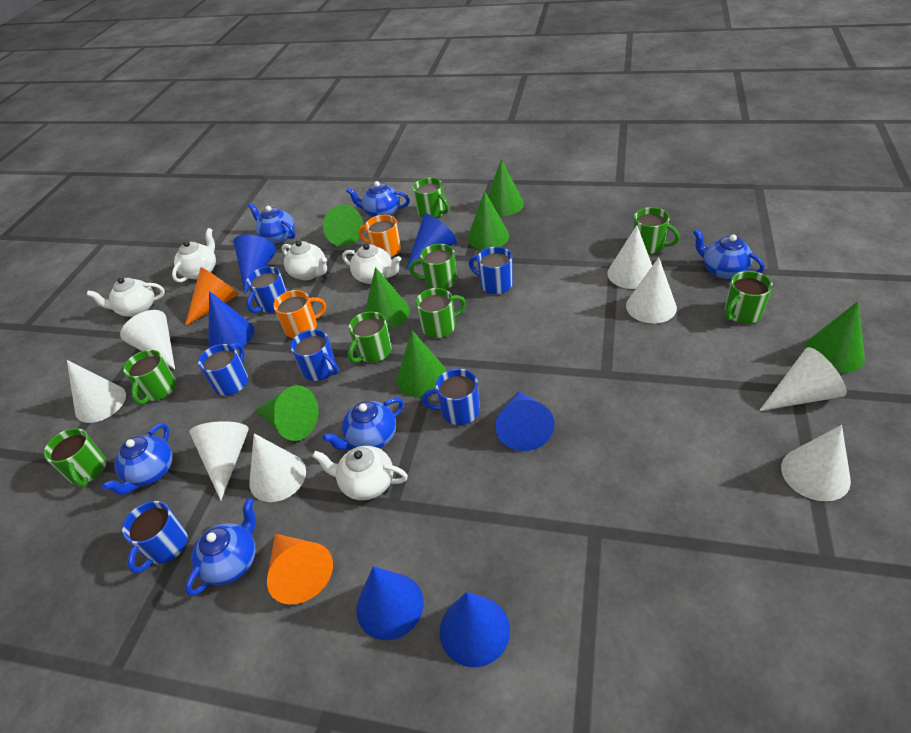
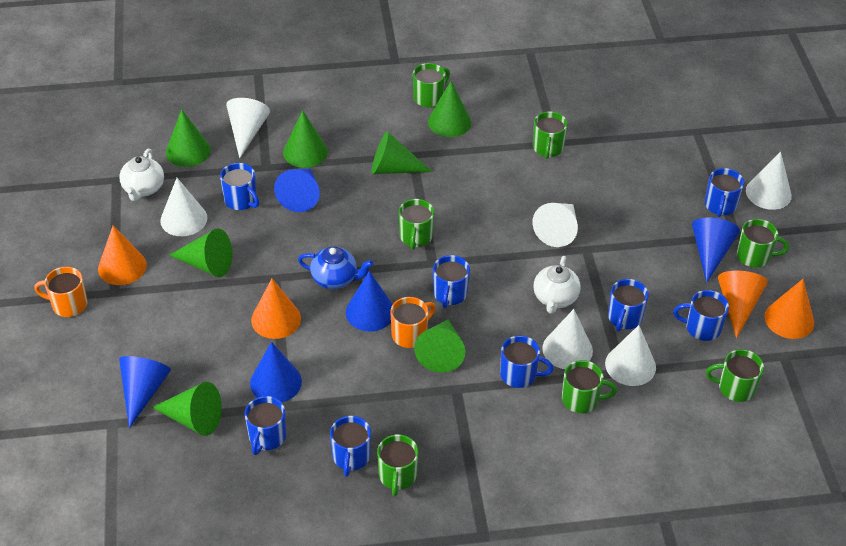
blue cone: 6 -> 5
blue mug: 6 -> 8
blue teapot: 6 -> 1
green mug: 8 -> 7
orange cone: 2 -> 4
white cone: 8 -> 6
white teapot: 5 -> 2

